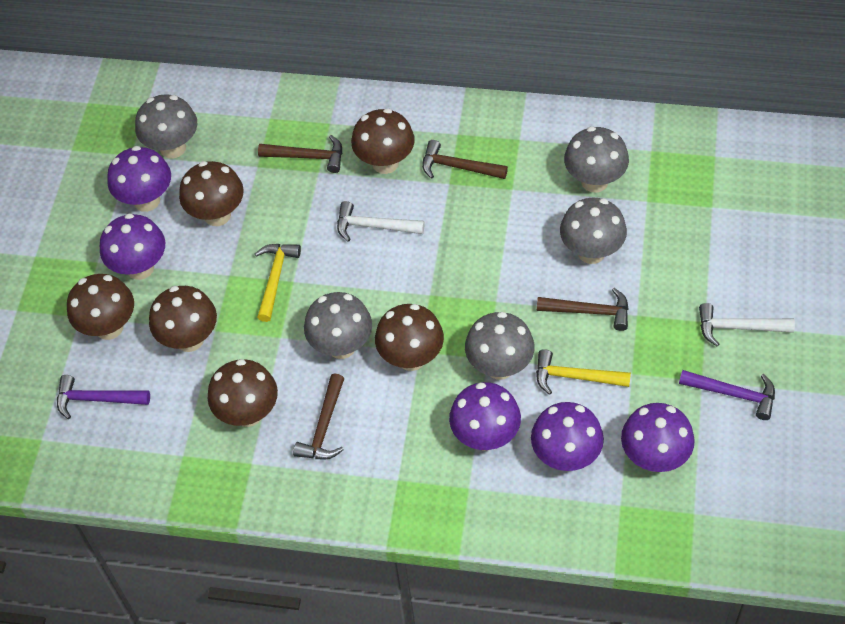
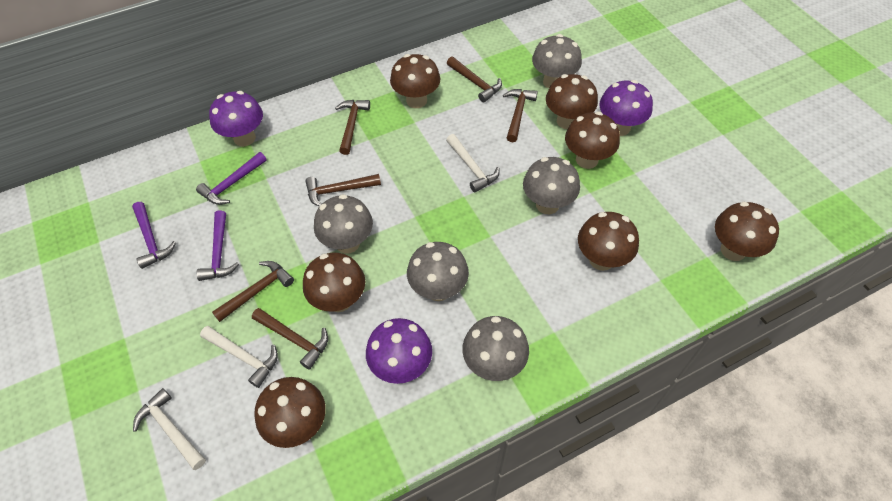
brown hammer: 4 -> 6
brown mushroom: 6 -> 7
purple hammer: 2 -> 3
purple mushroom: 5 -> 3
white hammer: 2 -> 3
yellow hammer: 2 -> 0

